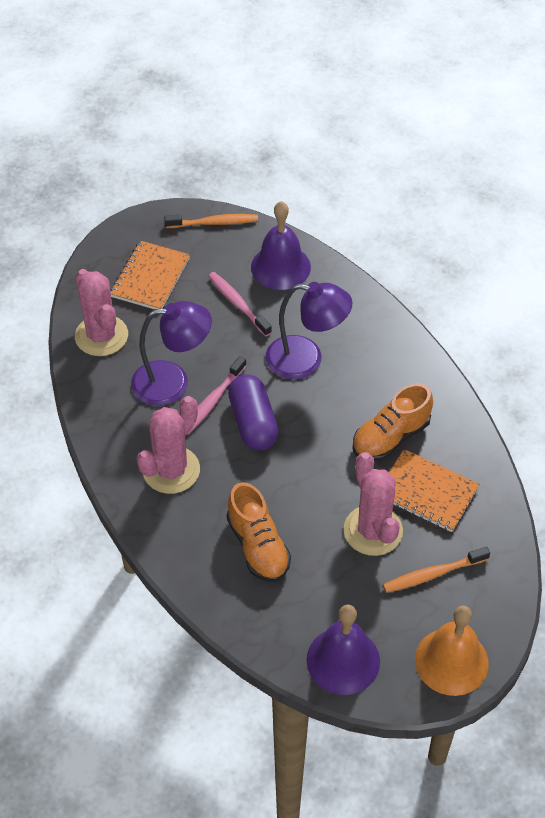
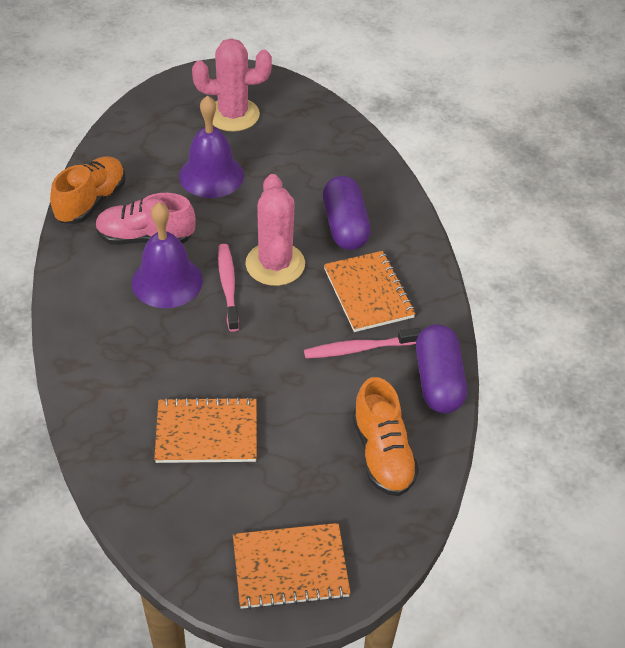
orange bell: 1 -> 0
orange notebook: 2 -> 3
orange toothbrush: 2 -> 0
pink cactus: 3 -> 2
pink shoe: 0 -> 1
purple capsule: 1 -> 2
purple lamp: 2 -> 0

